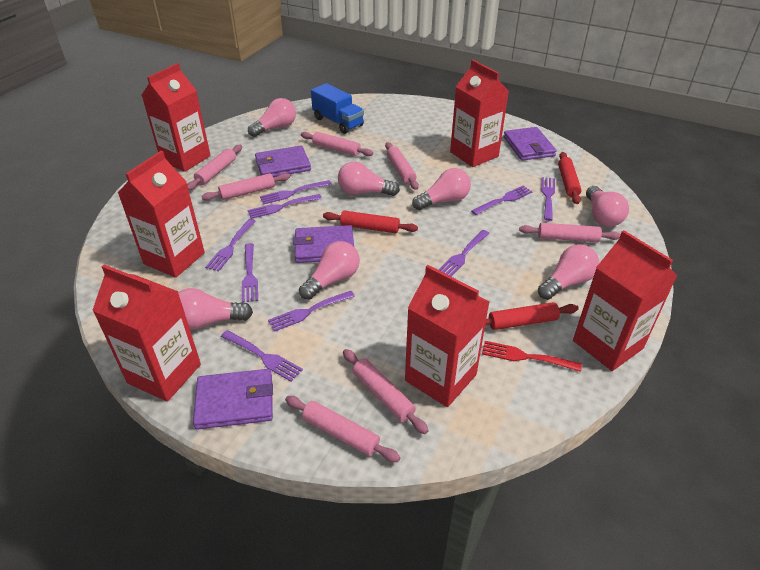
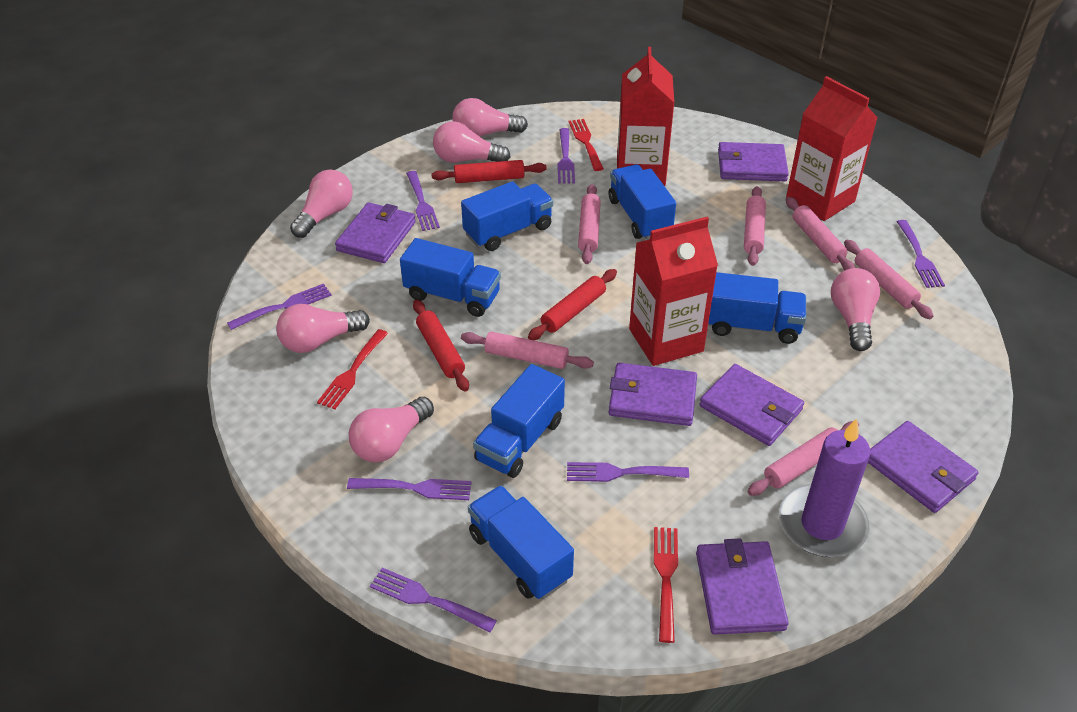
blue truck: 1 -> 6
pink light bulb: 7 -> 6
pink rolling pin: 7 -> 6
purple candle: 0 -> 1
purple fork: 9 -> 7
purple wallet: 4 -> 6
red carton: 6 -> 3
red fork: 1 -> 3

